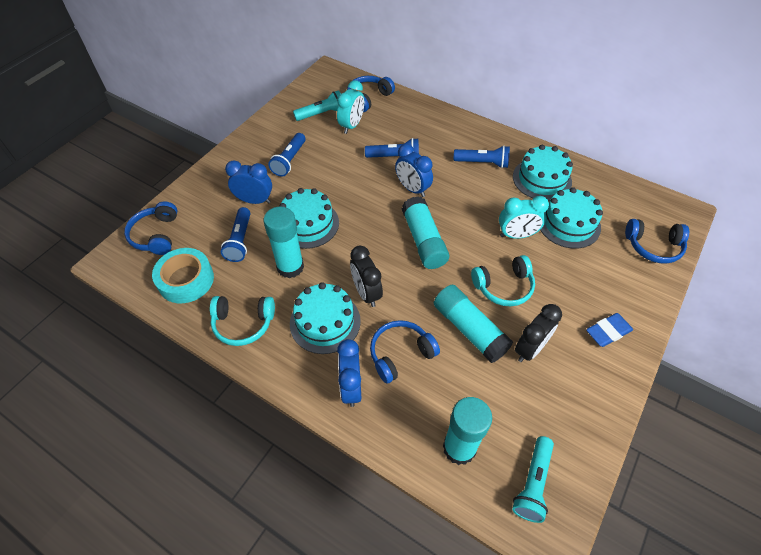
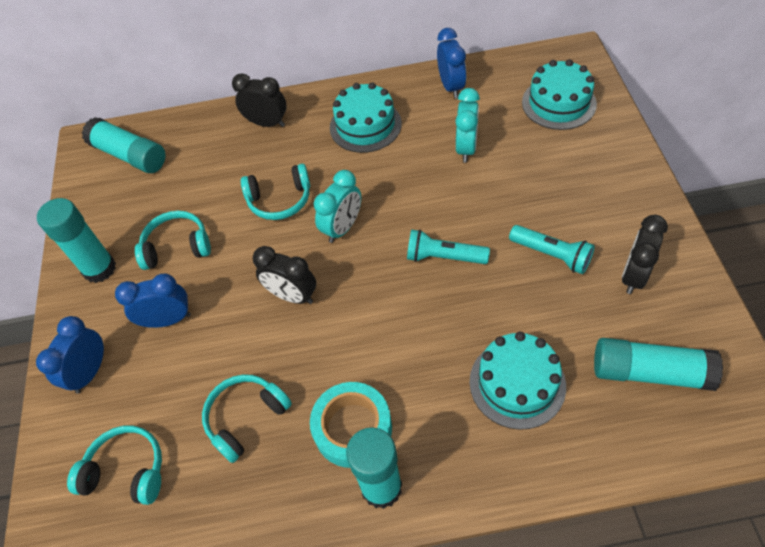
black clock: 2 -> 3
blue eraser: 1 -> 0
blue flashlight: 4 -> 0
blue headphones: 4 -> 0
turquoise cake: 4 -> 3
turquoise headphones: 2 -> 4

